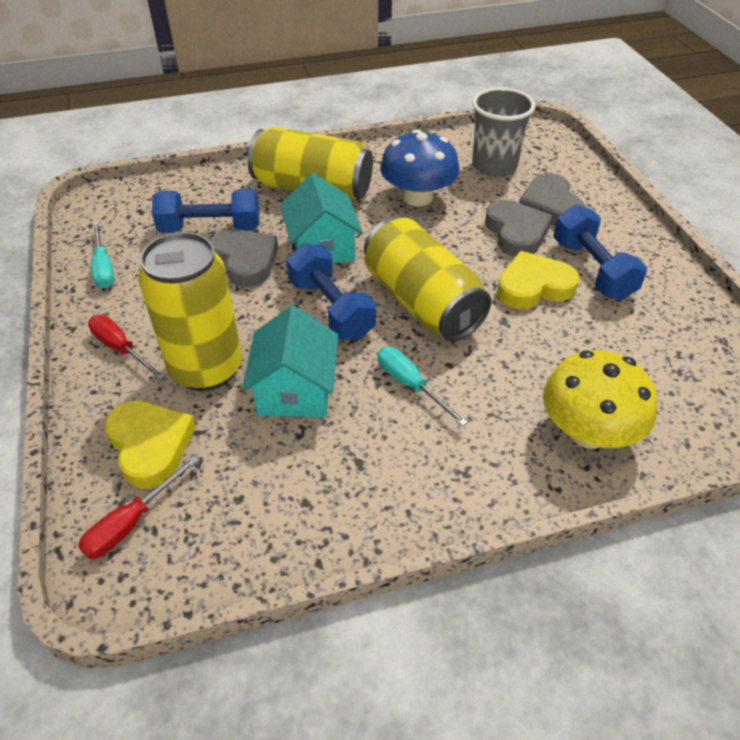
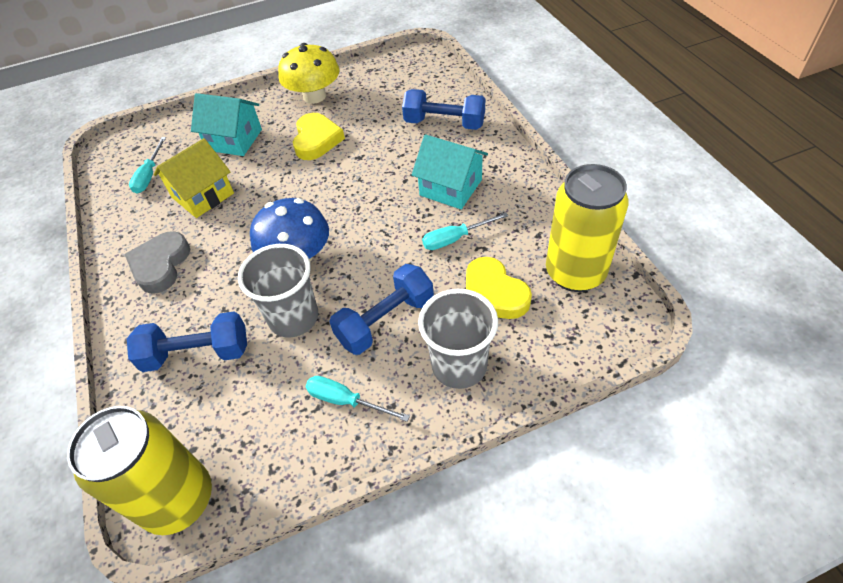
grey cup: 1 -> 2
grey heart: 3 -> 1
red screwdriver: 2 -> 0
turquoise screwdriver: 2 -> 3
yellow can: 3 -> 2
yellow house: 0 -> 1

